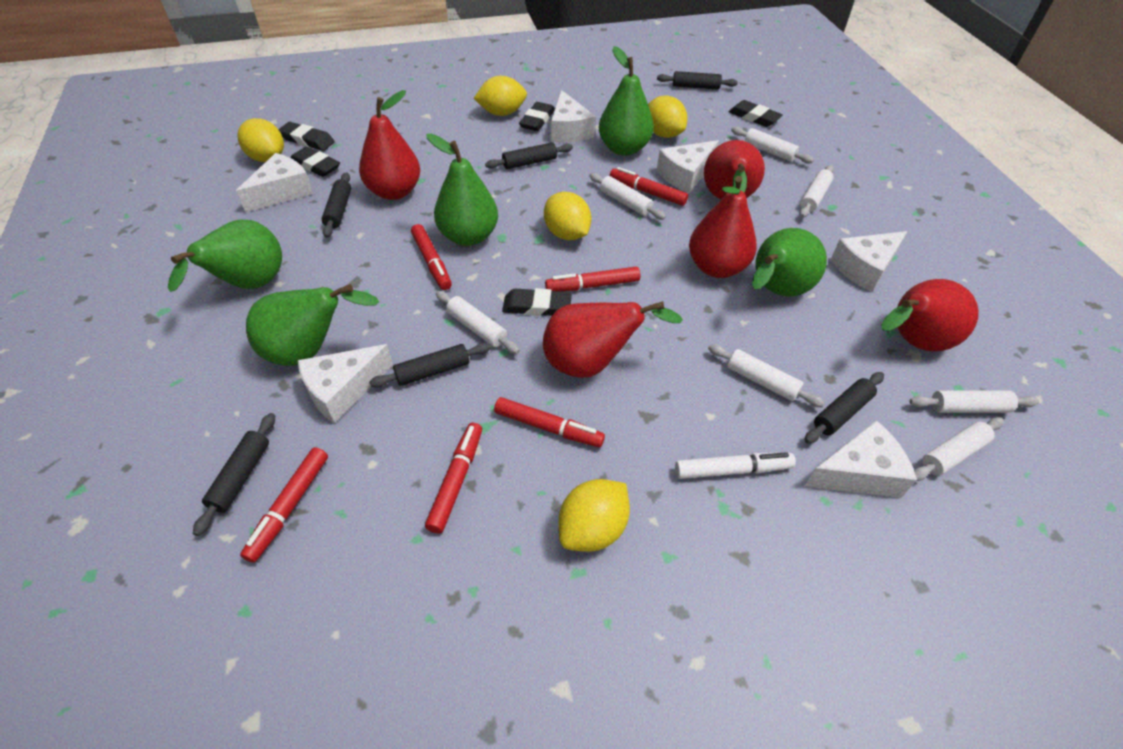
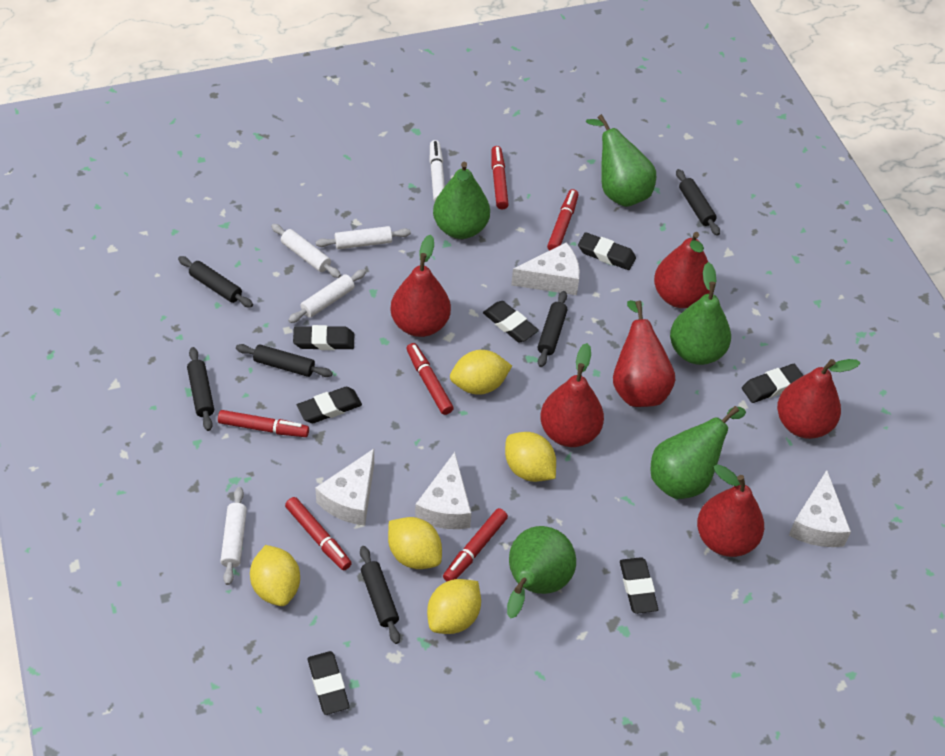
black eraser: 5 -> 7
red pear: 5 -> 6
white cheese: 6 -> 4
white rolling pin: 7 -> 4

